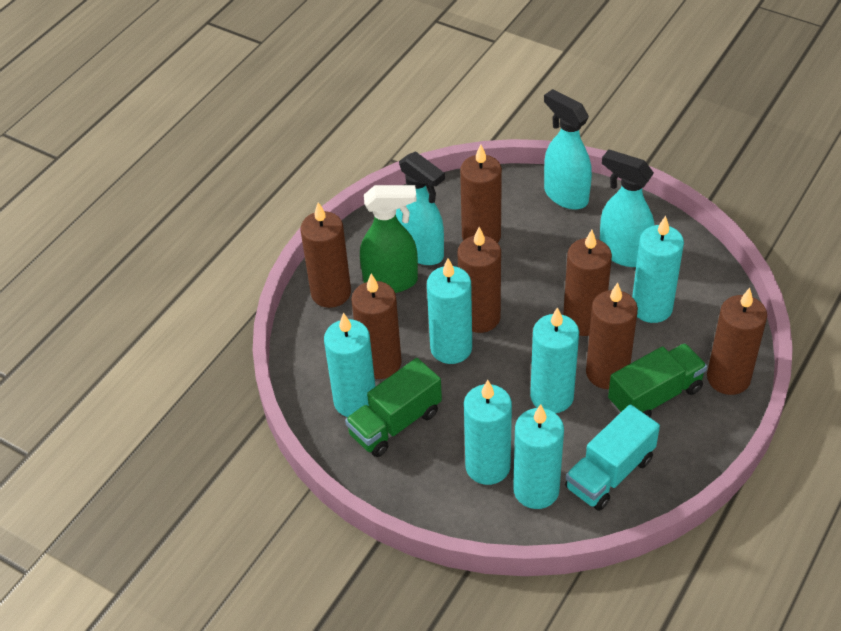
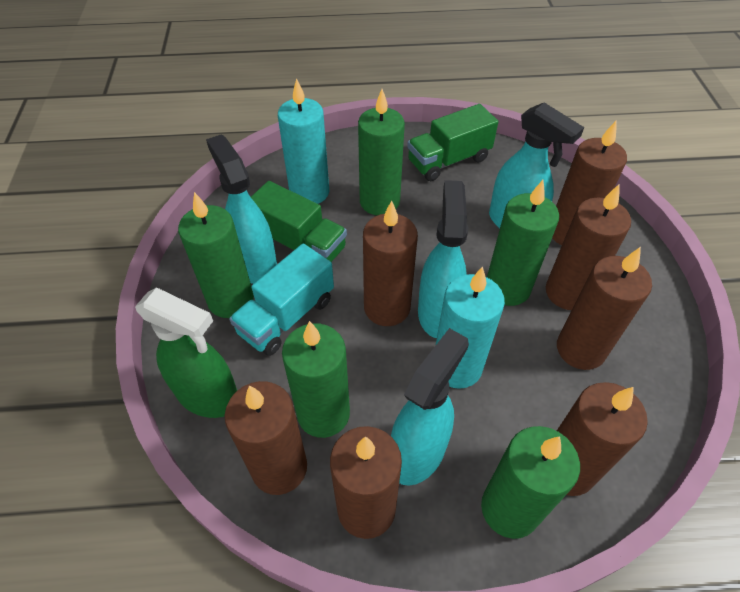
green candle: 0 -> 5
turquoise candle: 6 -> 2
turquoise spray bottle: 3 -> 4

